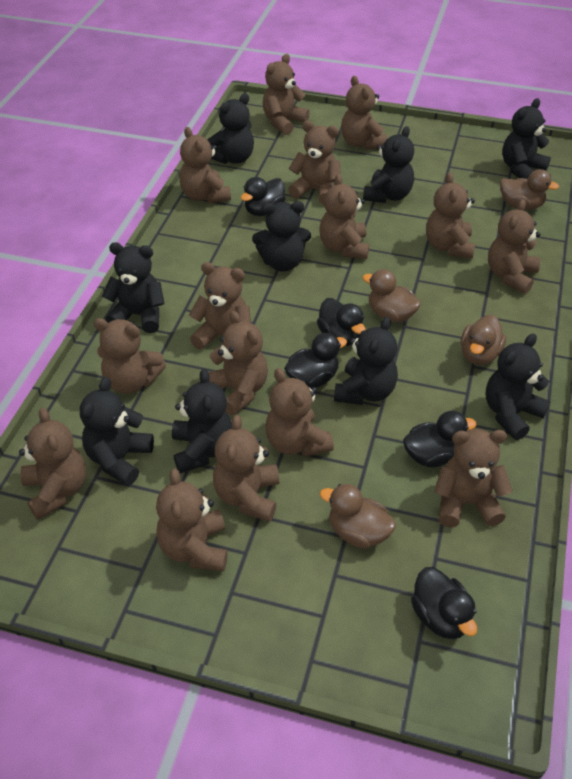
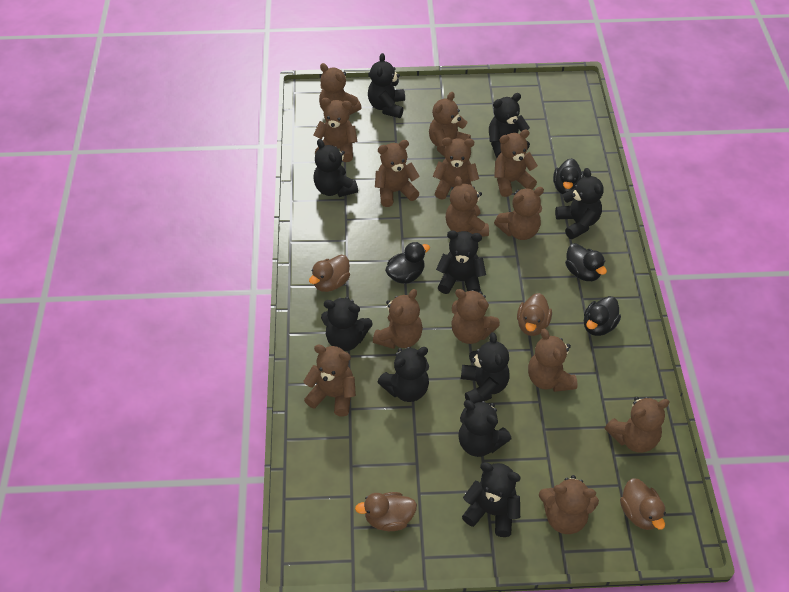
black duck: 5 -> 4
black teddy bear: 9 -> 10
brown teddy bear: 15 -> 14

